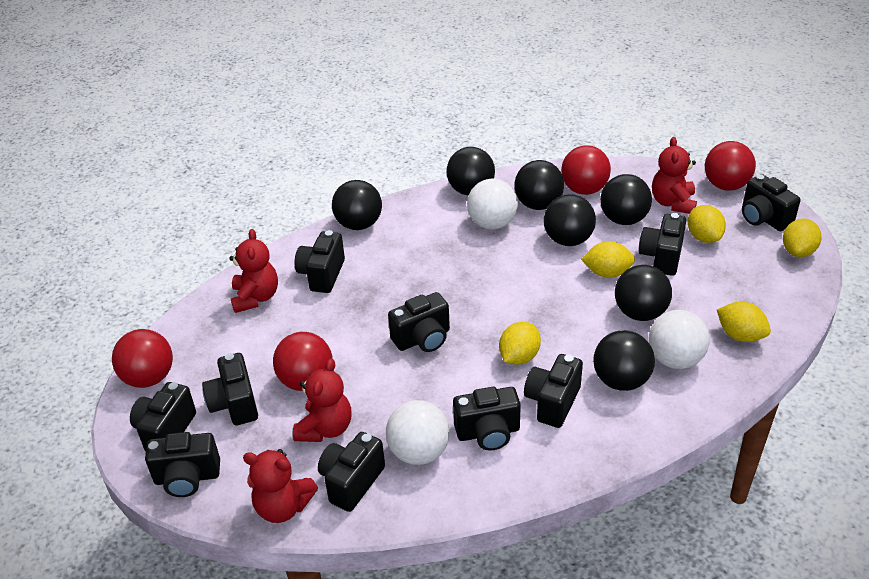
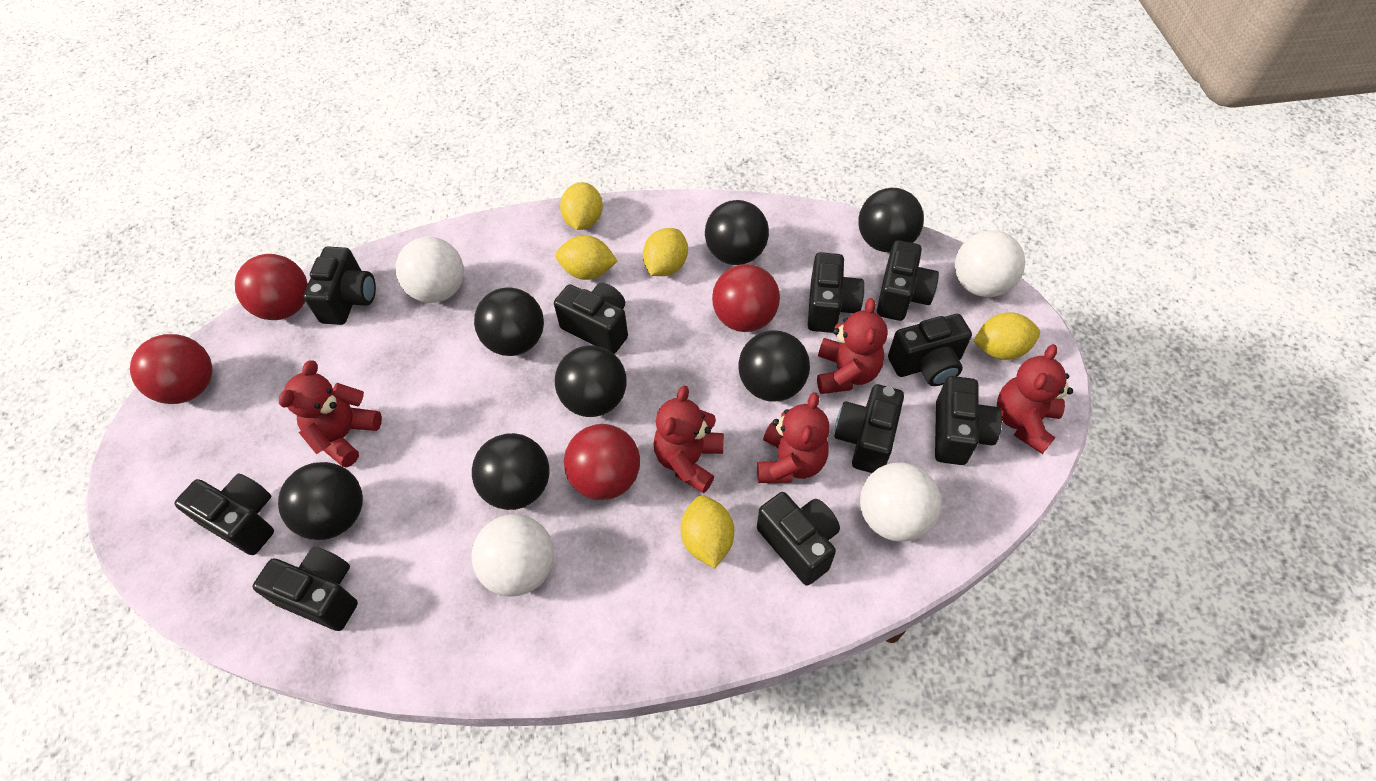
red teddy bear: 4 -> 5
white ball: 3 -> 4

